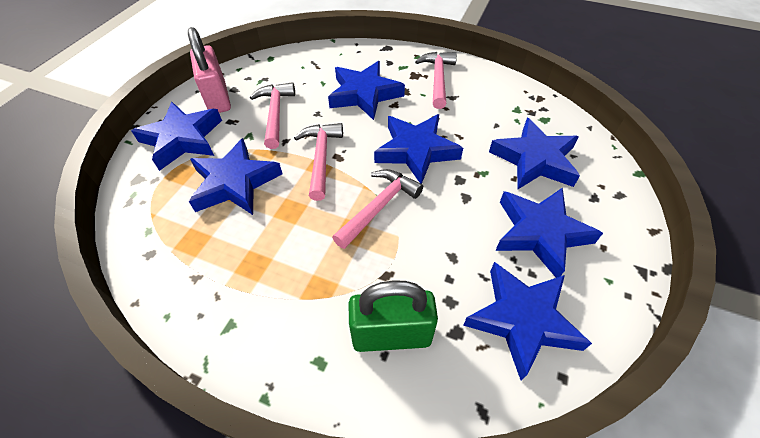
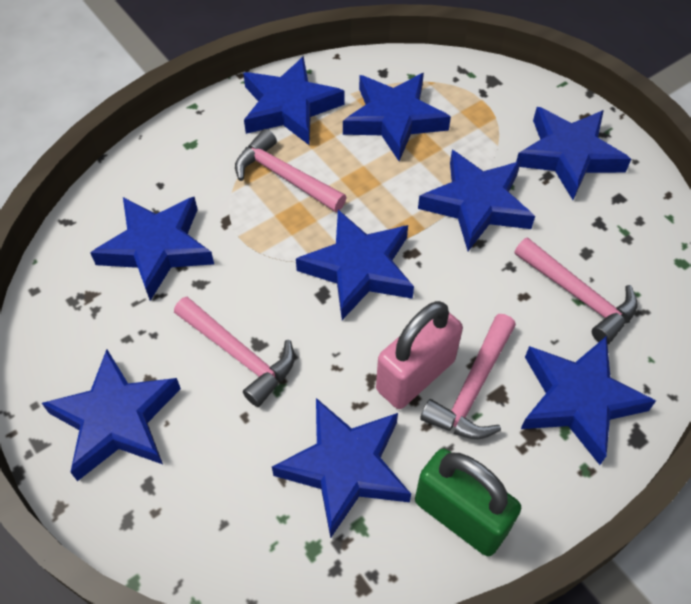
blue star: 7 -> 9

